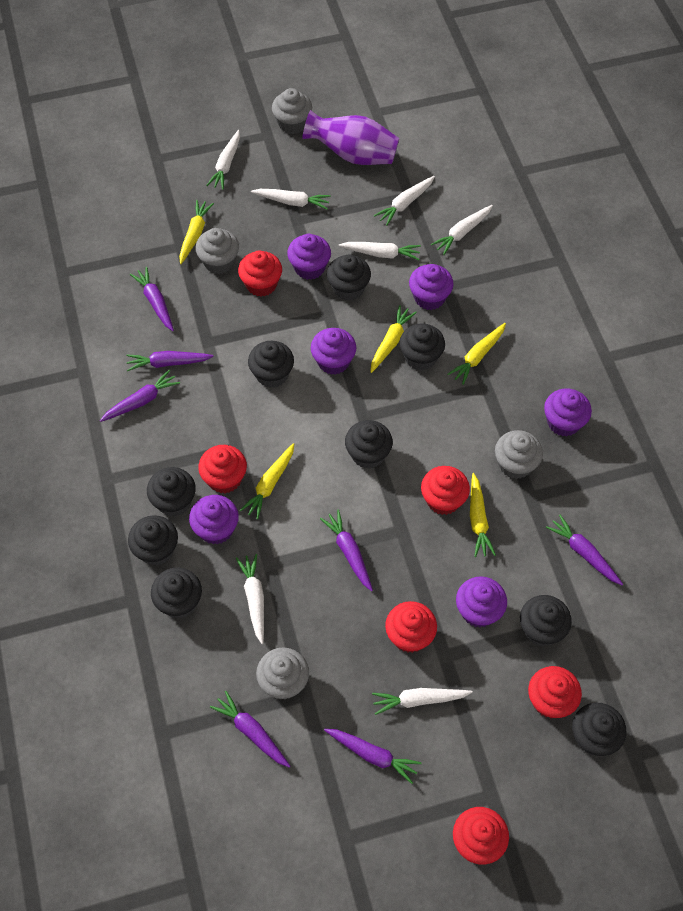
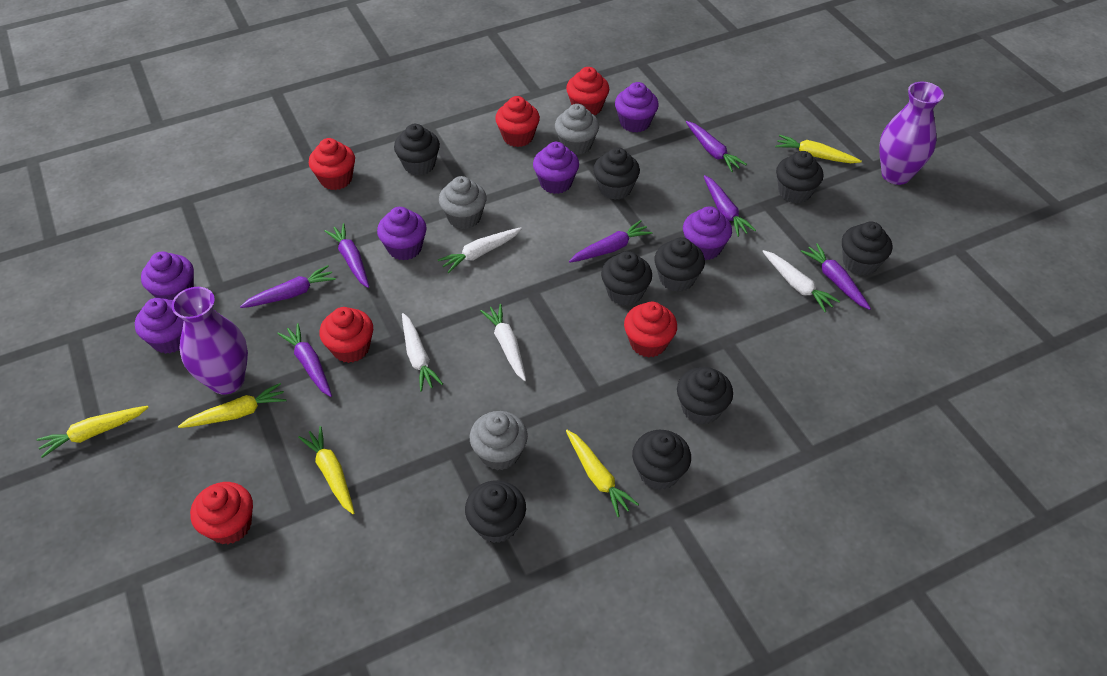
grey cupcake: 4 -> 3
purple vase: 1 -> 2
white carrot: 7 -> 4

